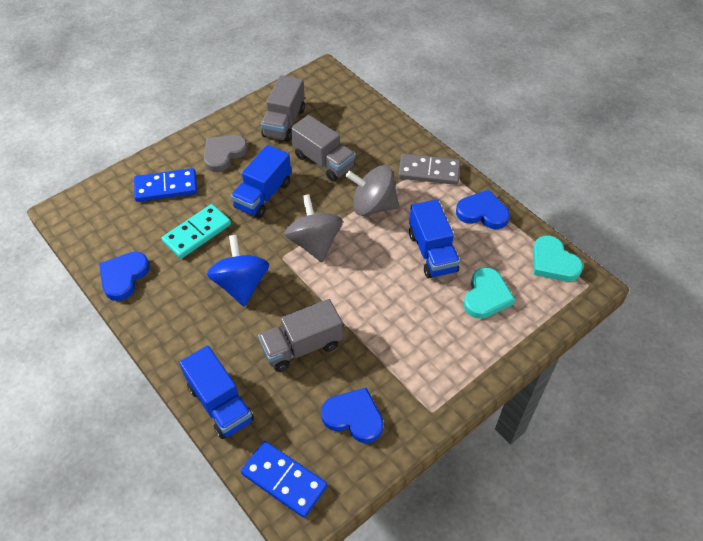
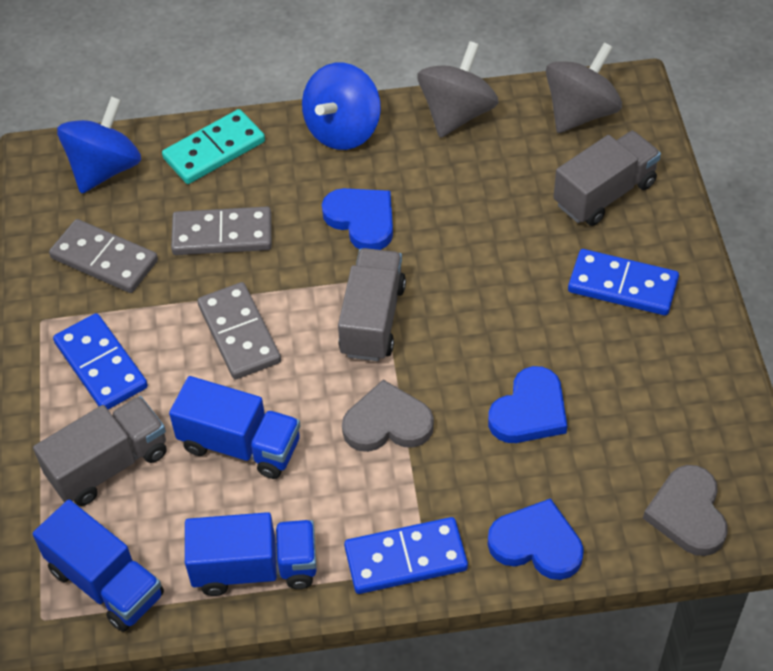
blue domino: 2 -> 3
blue spinning top: 1 -> 2
grey domino: 1 -> 3
grey heart: 1 -> 2
turquoise heart: 2 -> 0

